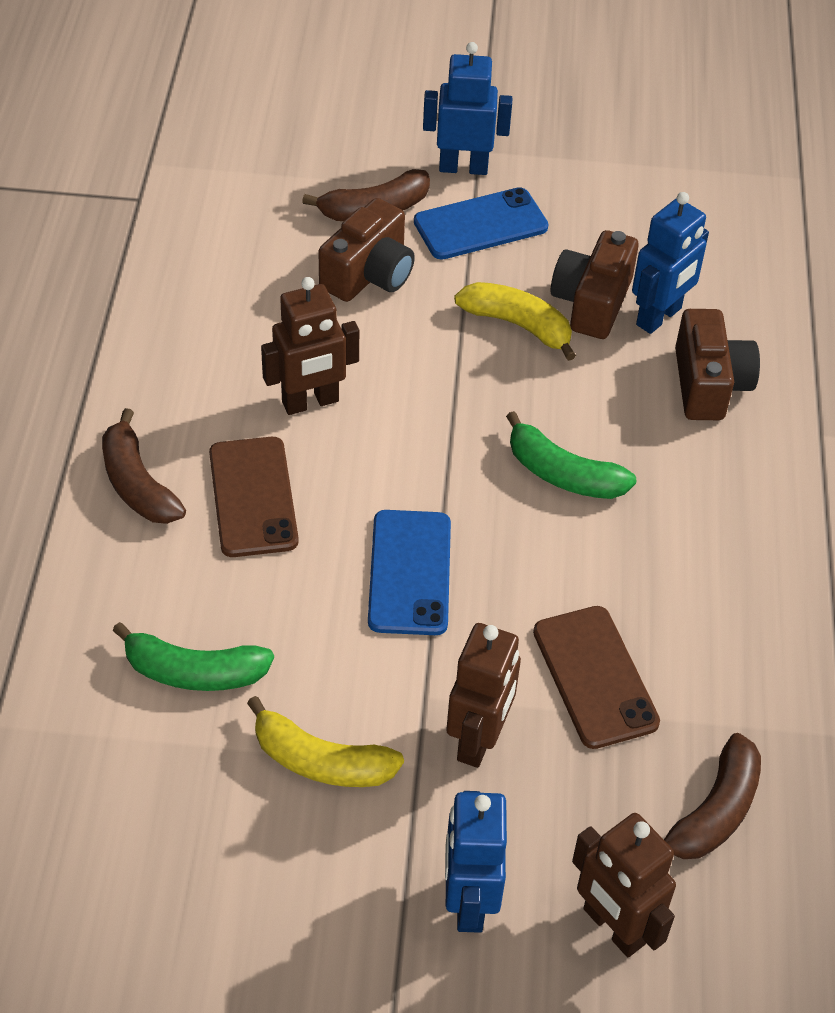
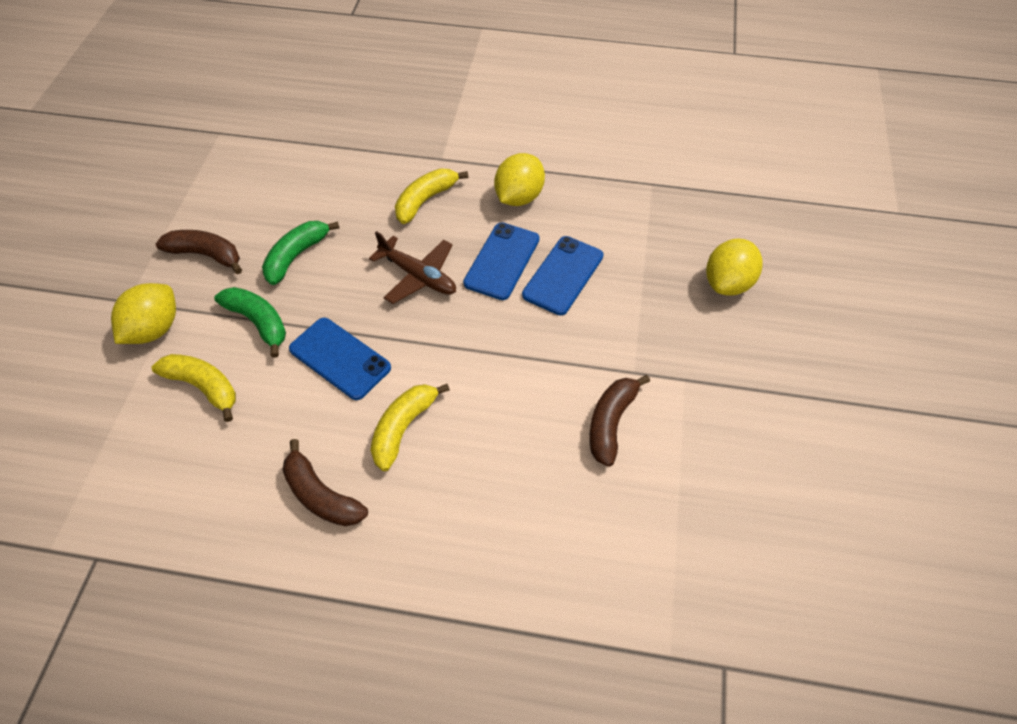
blue phone: 2 -> 3
blue robot: 3 -> 0
brown camera: 3 -> 0
brown phone: 2 -> 0
brown plane: 0 -> 1
brown robot: 3 -> 0
yellow banana: 2 -> 3
yellow lemon: 0 -> 3

